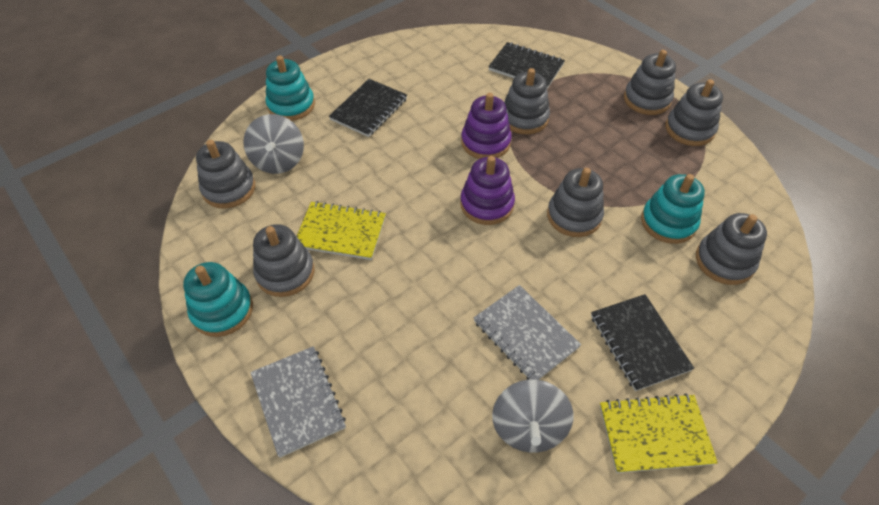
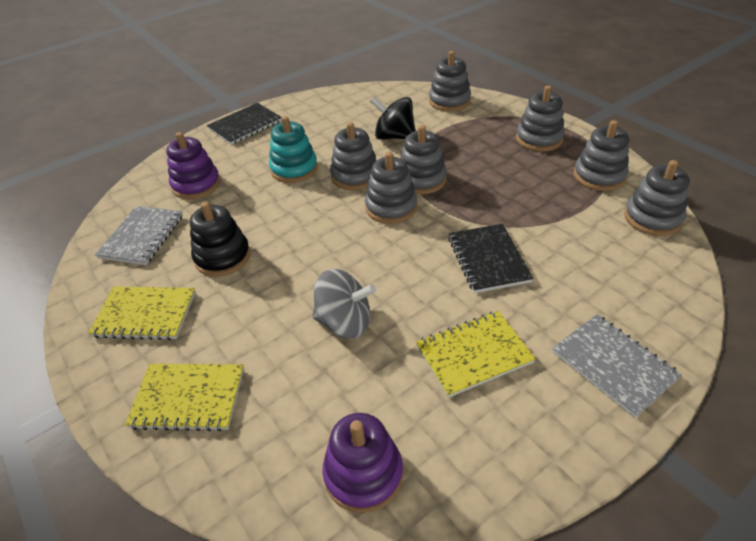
black notebook: 3 -> 2
black spinning top: 0 -> 1
black stacking toy: 0 -> 1
grey spinning top: 2 -> 1
turquoise stacking toy: 3 -> 1
yellow notebook: 2 -> 3

